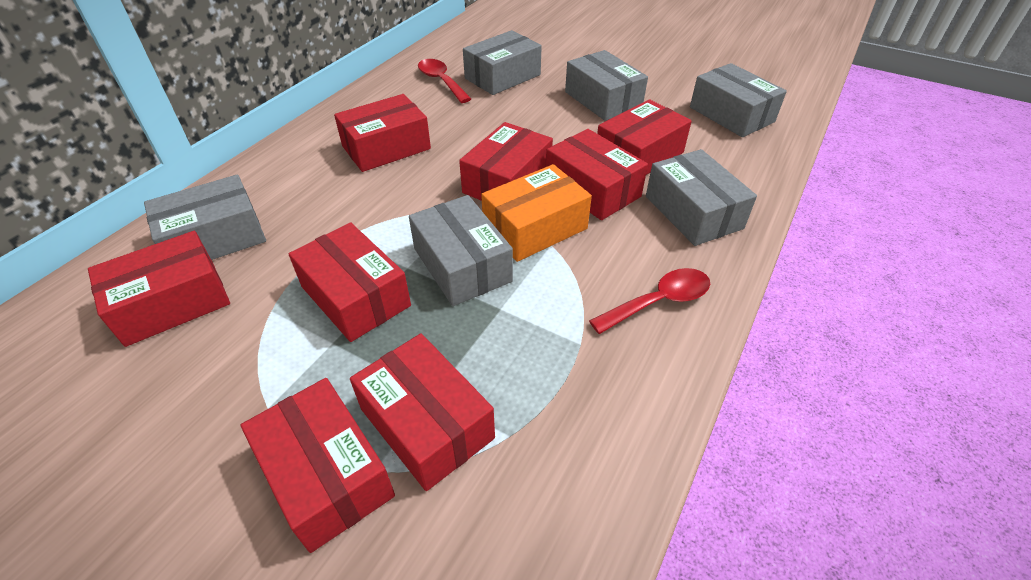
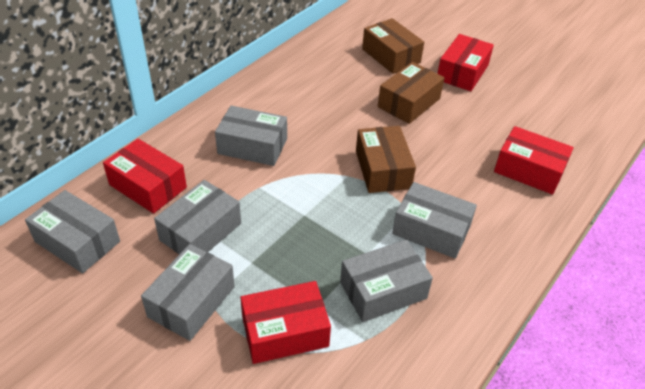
brown box: 0 -> 3
orange box: 1 -> 0
red box: 8 -> 4
red spoon: 2 -> 0

